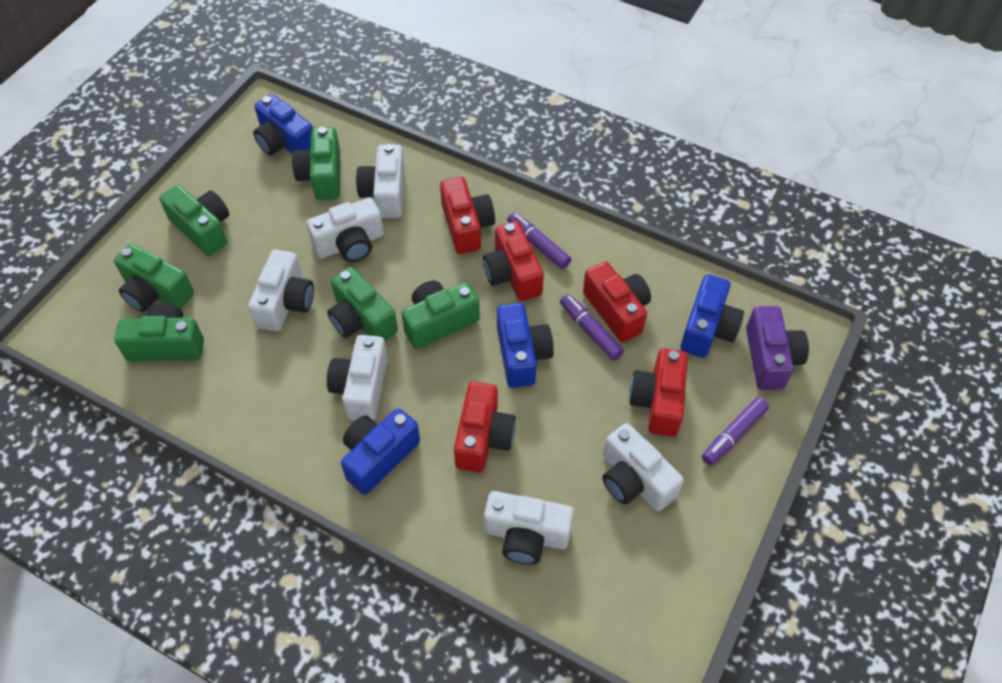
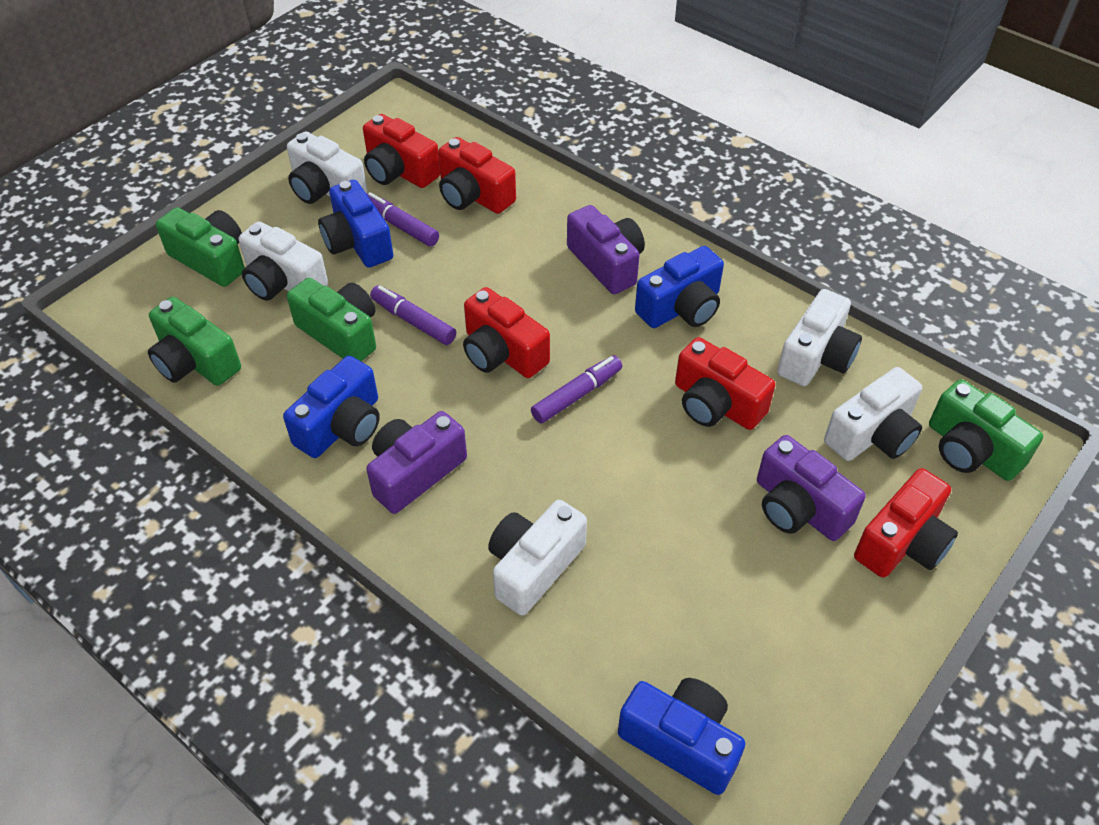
green camera: 6 -> 4
purple camera: 1 -> 3
white camera: 6 -> 5

